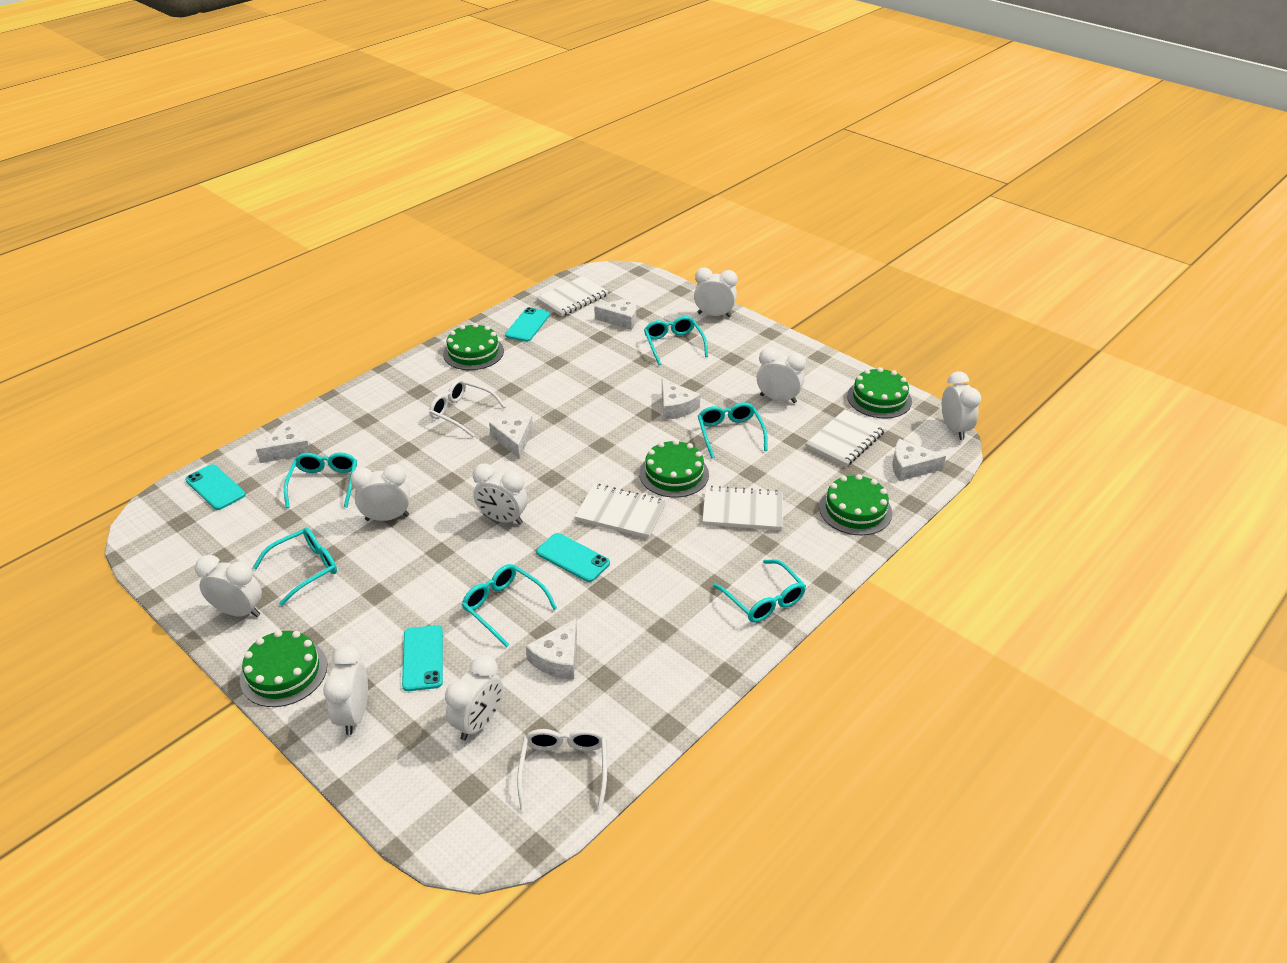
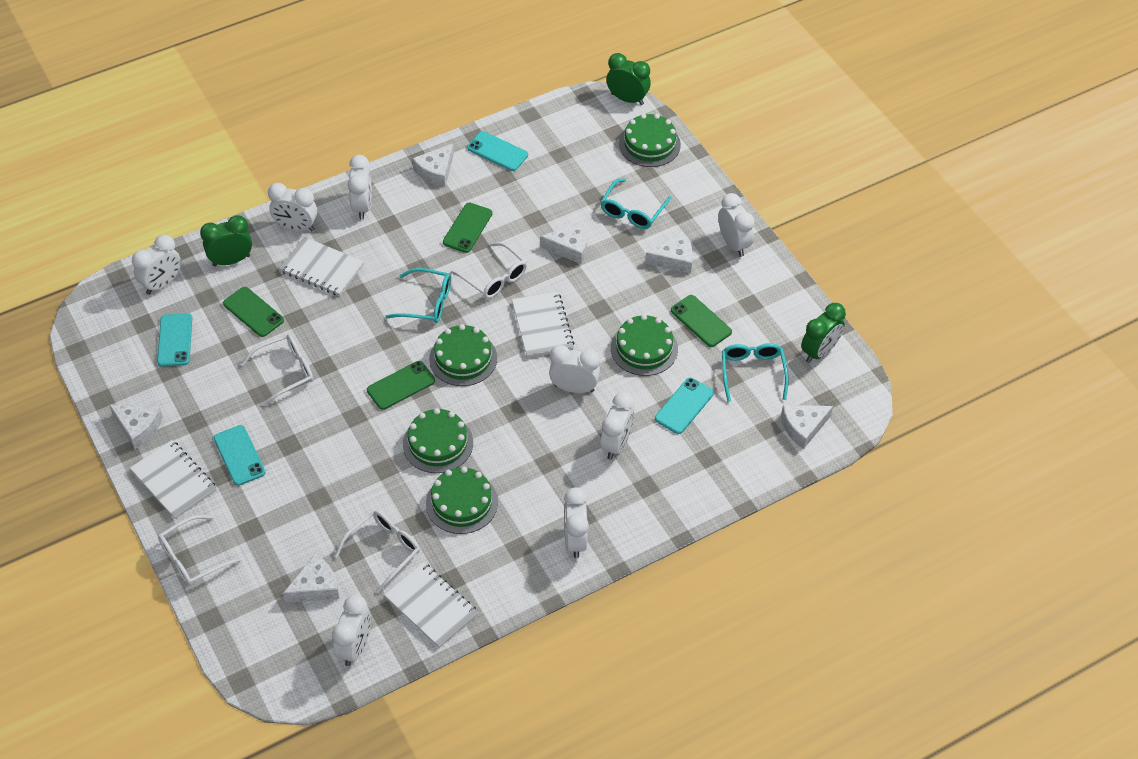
green clock: 0 -> 3
green phone: 0 -> 4
turquoise glasses: 6 -> 3
white glasses: 2 -> 4

